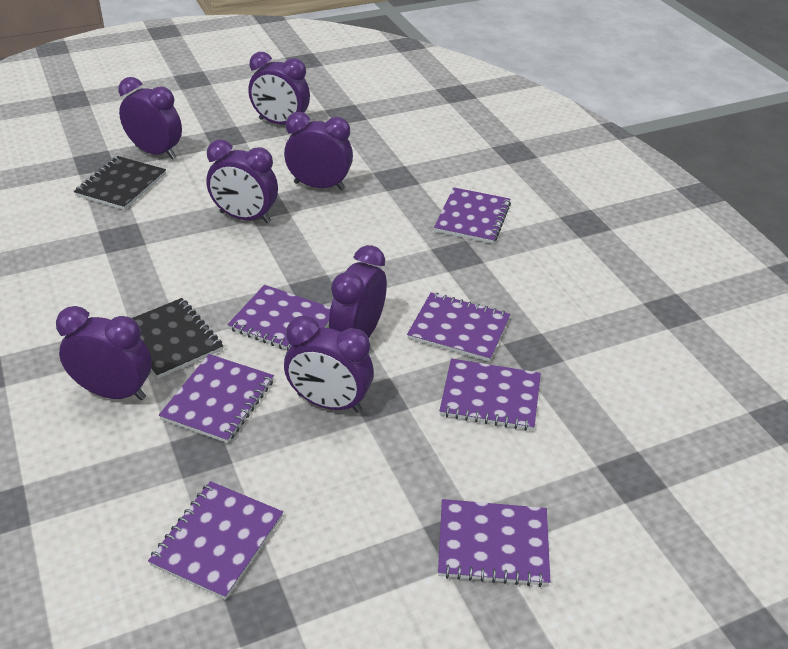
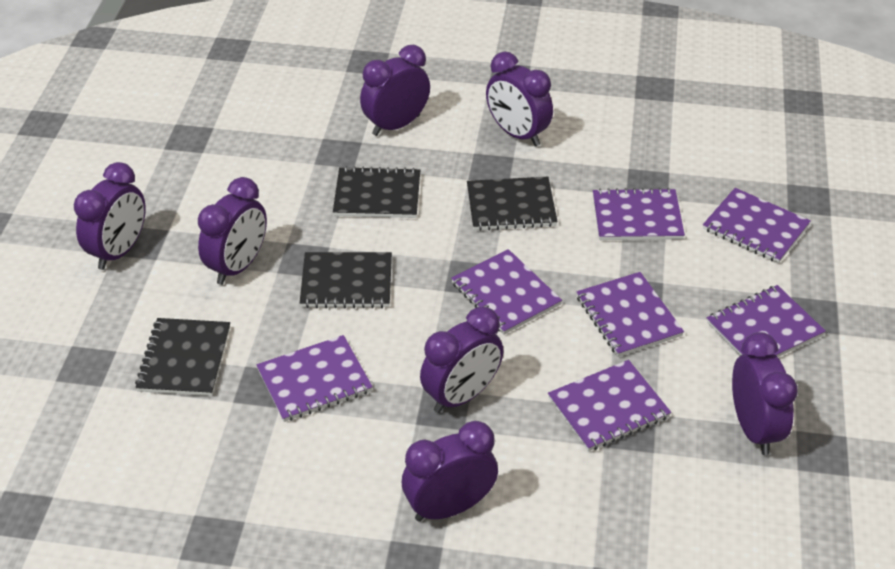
black notebook: 2 -> 4

